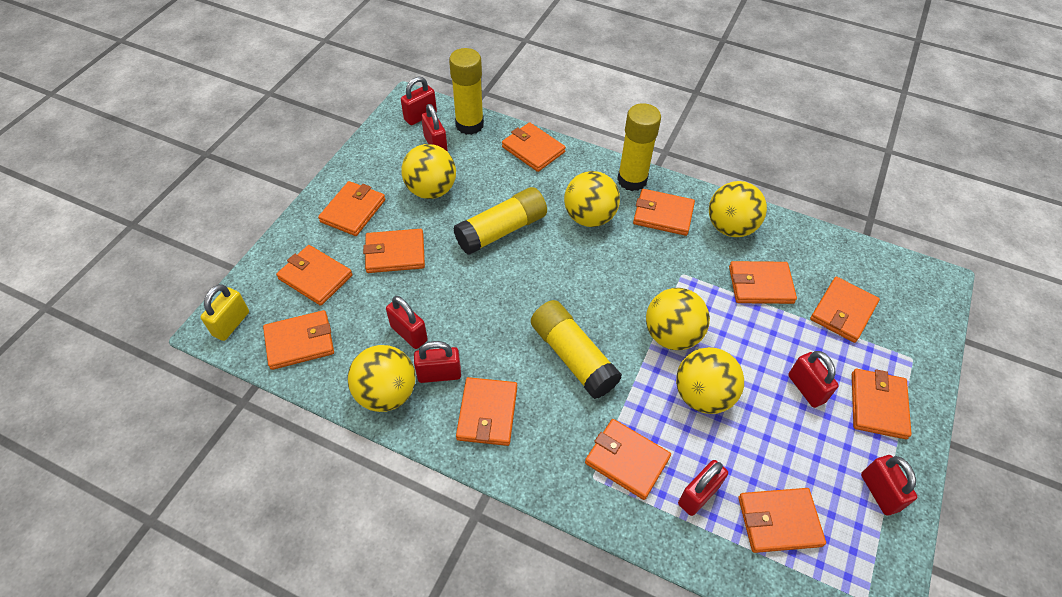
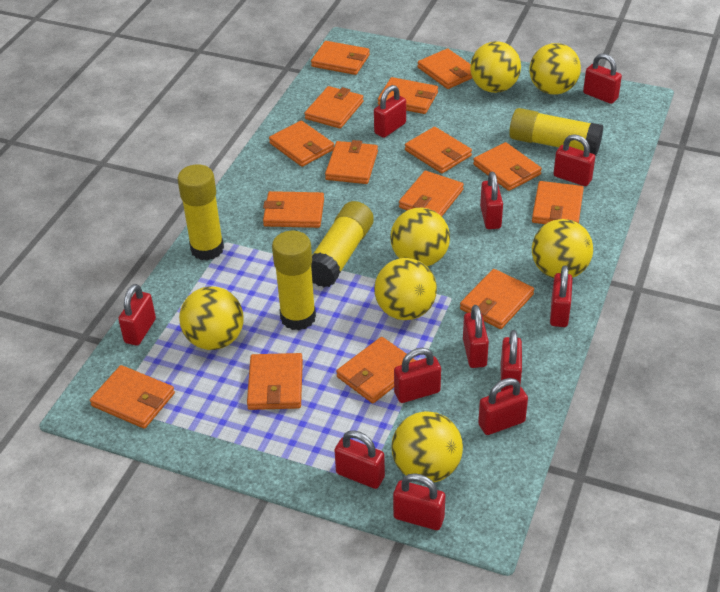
orange wallet: 12 -> 15
red padlock: 7 -> 12
yellow ball: 6 -> 7
yellow padlock: 1 -> 0

